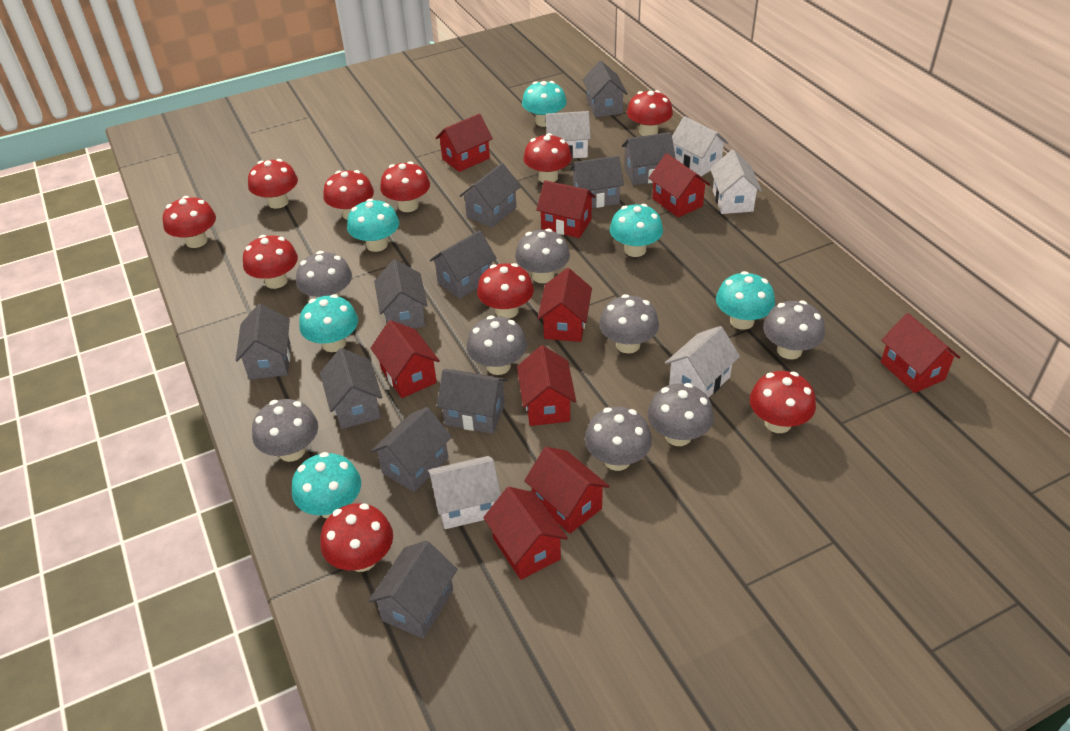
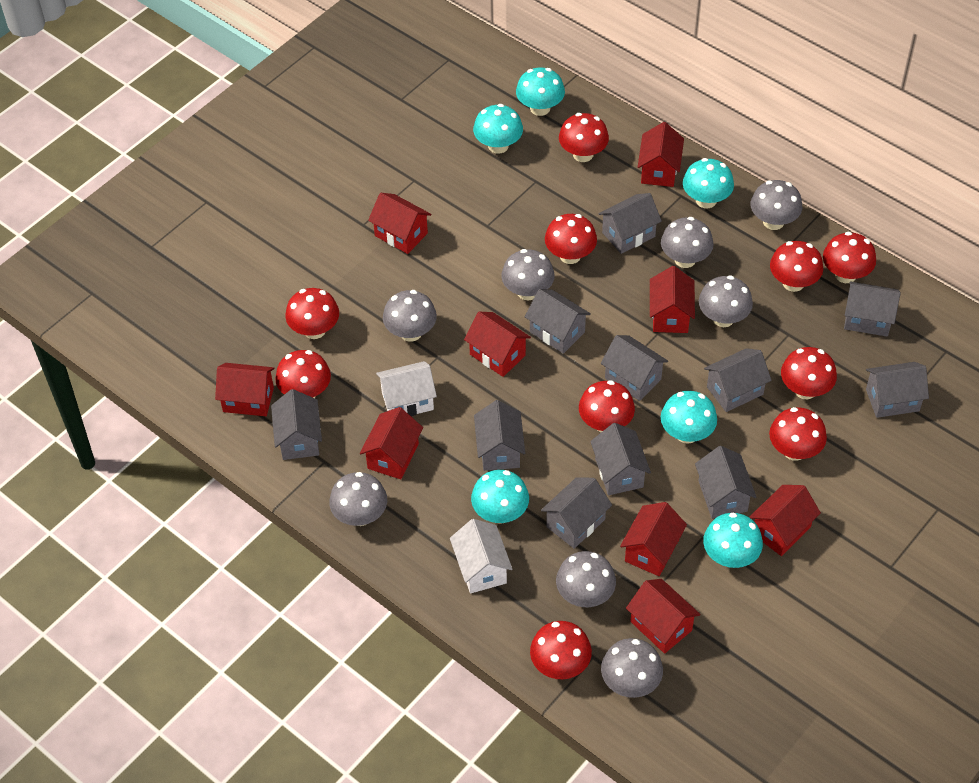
white house: 5 -> 2

